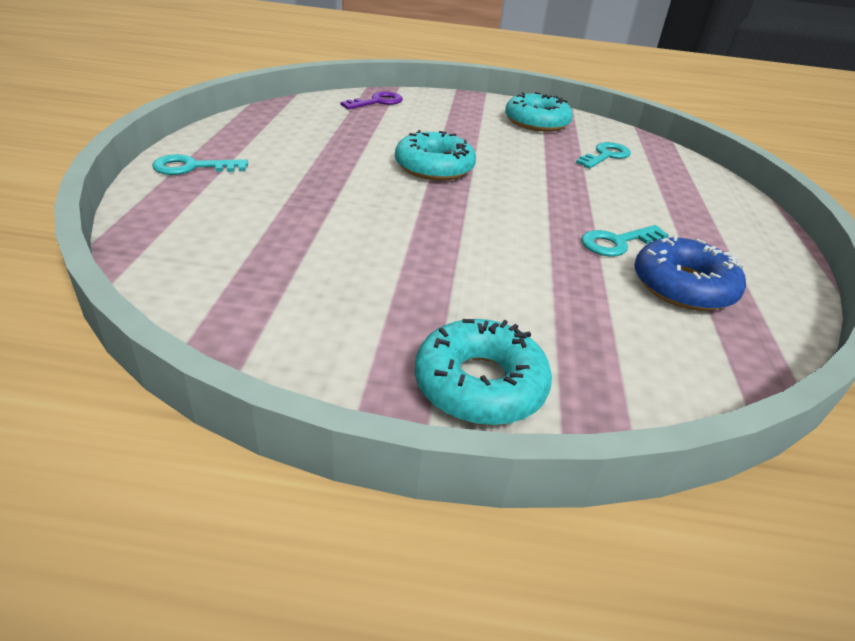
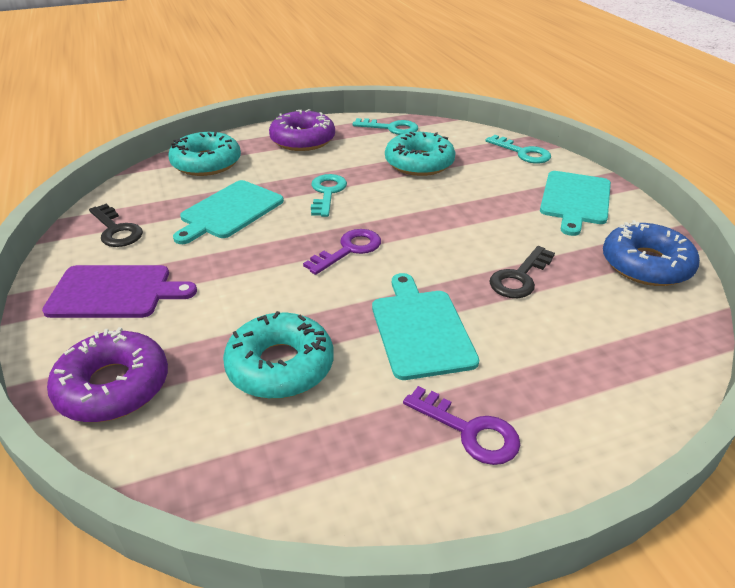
black key: 0 -> 2
purple cutting board: 0 -> 1
purple donut: 0 -> 2
purple key: 1 -> 2
turquoise cutting board: 0 -> 3

